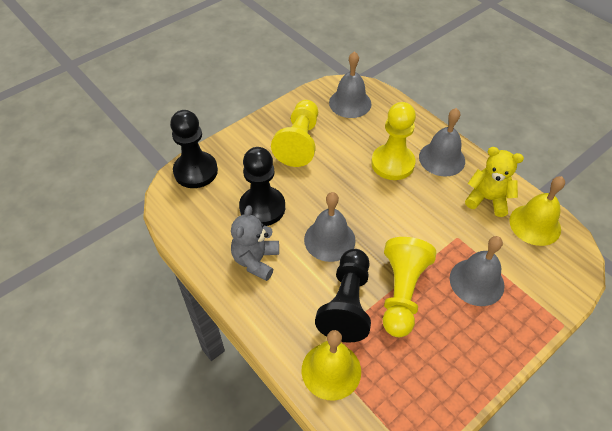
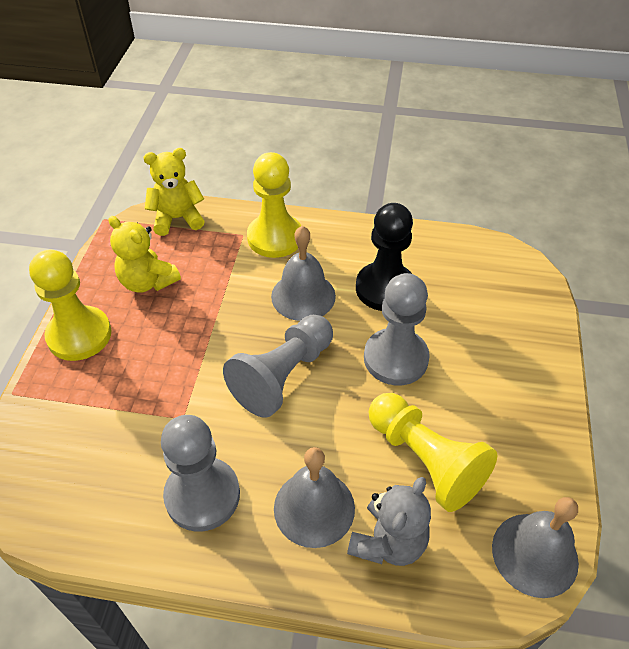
black pawn: 3 -> 1
grey bell: 4 -> 3
grey pawn: 0 -> 3
yellow bell: 2 -> 0
yellow teddy bear: 1 -> 2

